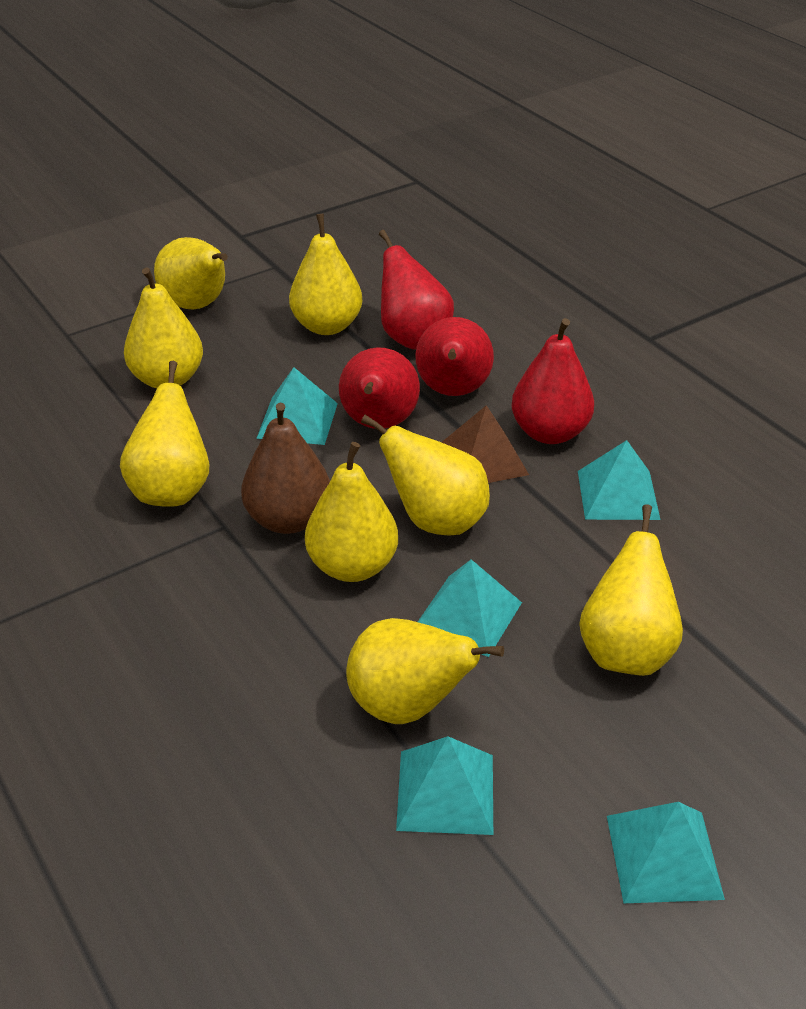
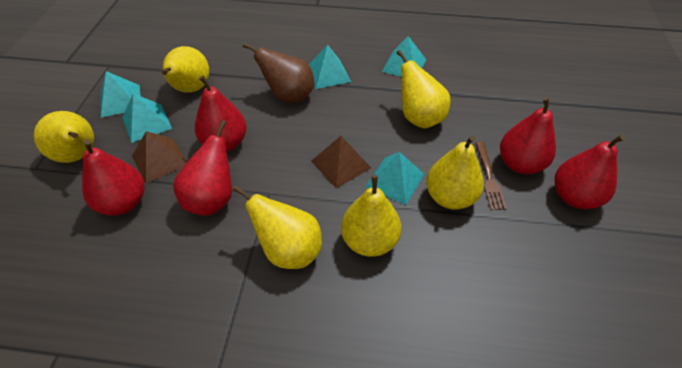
brown fork: 0 -> 1
brown pyramid: 1 -> 2
red pear: 4 -> 5
yellow pear: 8 -> 6

